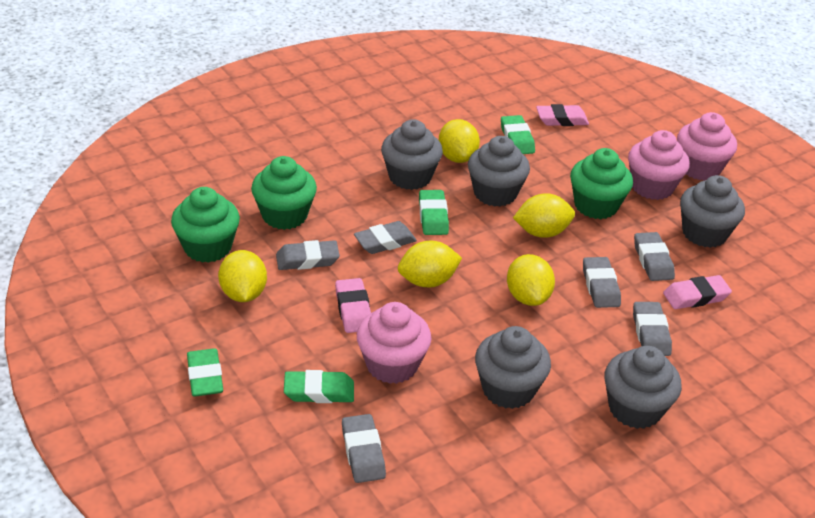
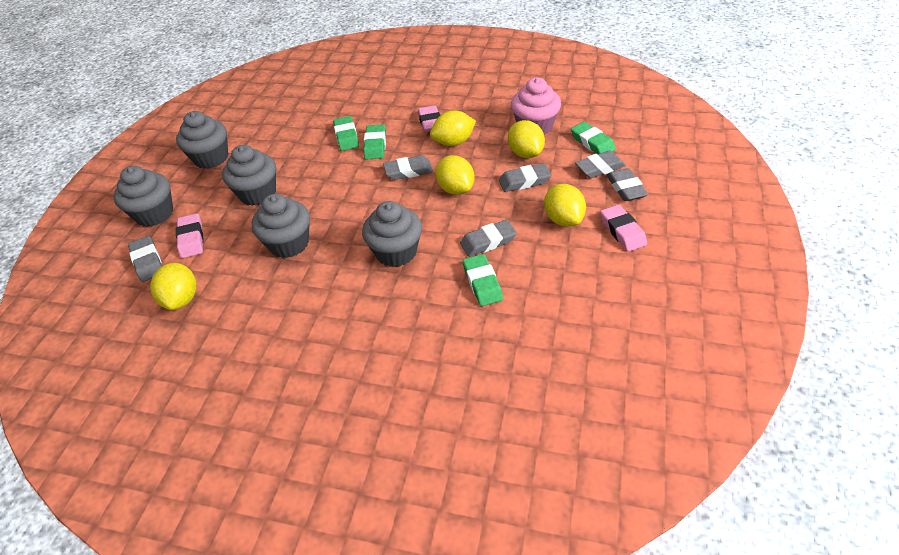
green cupcake: 3 -> 0
pink cupcake: 3 -> 1

